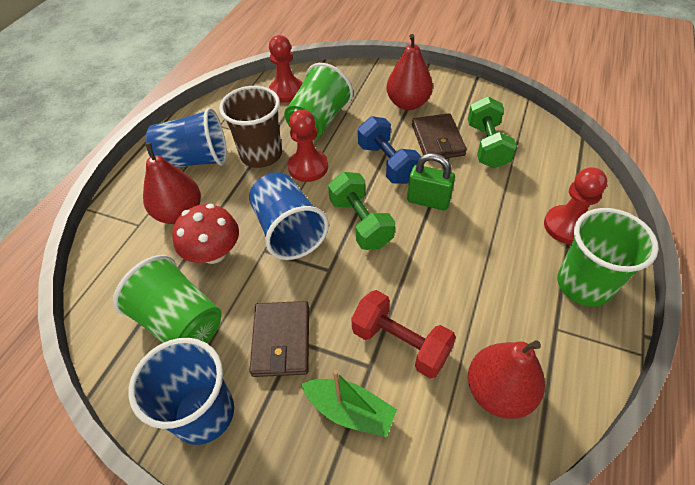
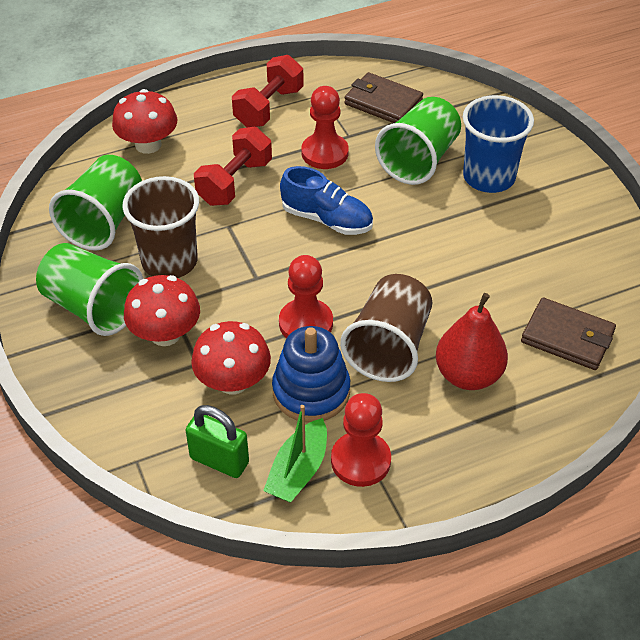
blue cup: 3 -> 1
blue dumbbell: 1 -> 0
blue shoe: 0 -> 1
blue stacking toy: 0 -> 1
brown cup: 1 -> 2
green dumbbell: 2 -> 0
red dumbbell: 1 -> 2
red mushroom: 1 -> 3
red pear: 3 -> 1

